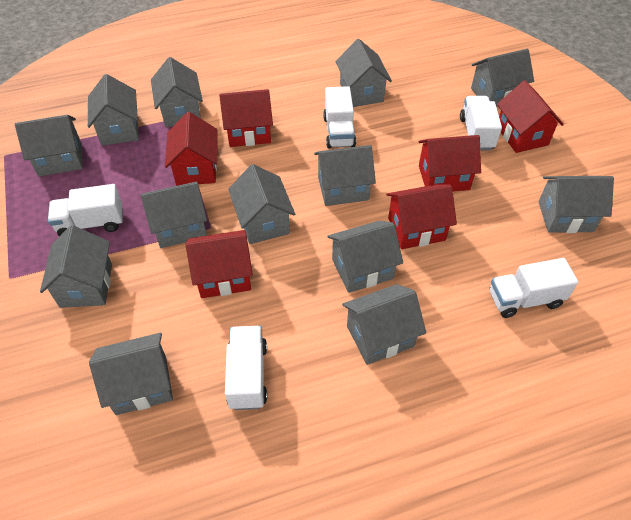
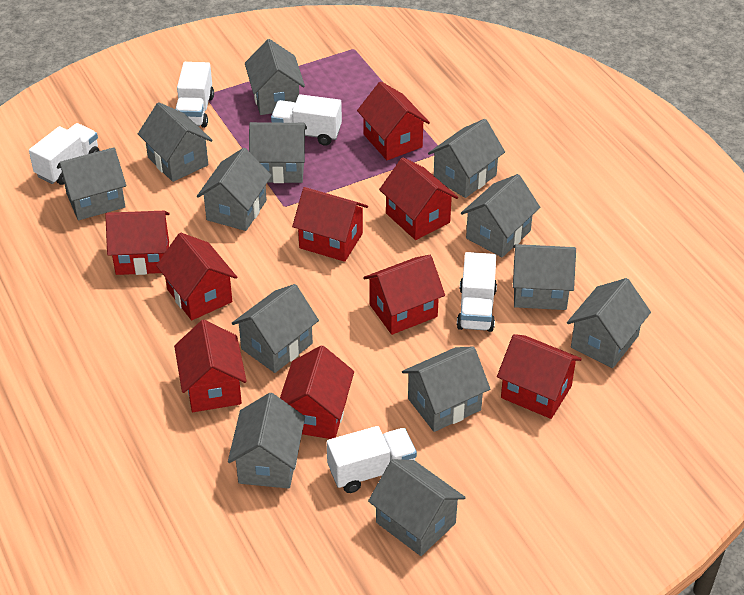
red house: 6 -> 9

